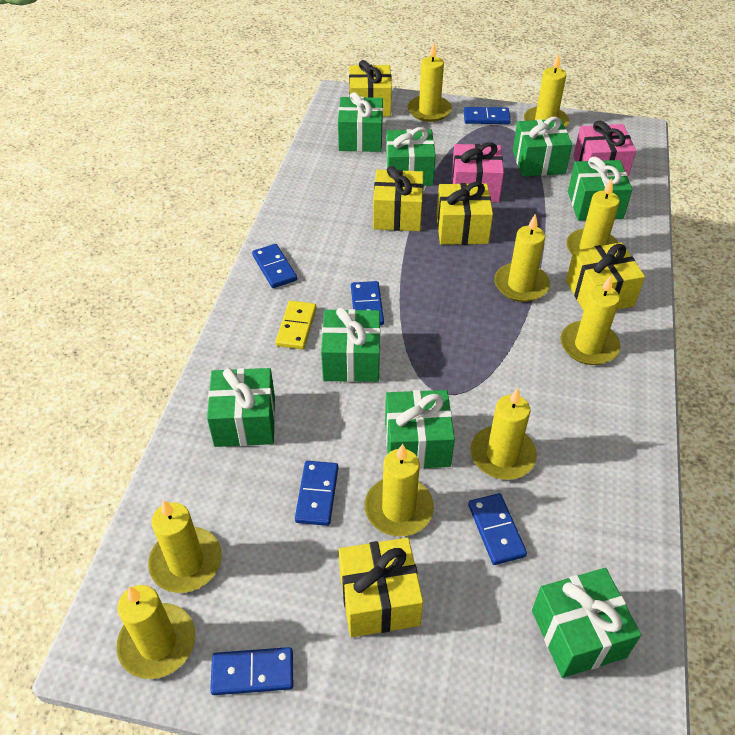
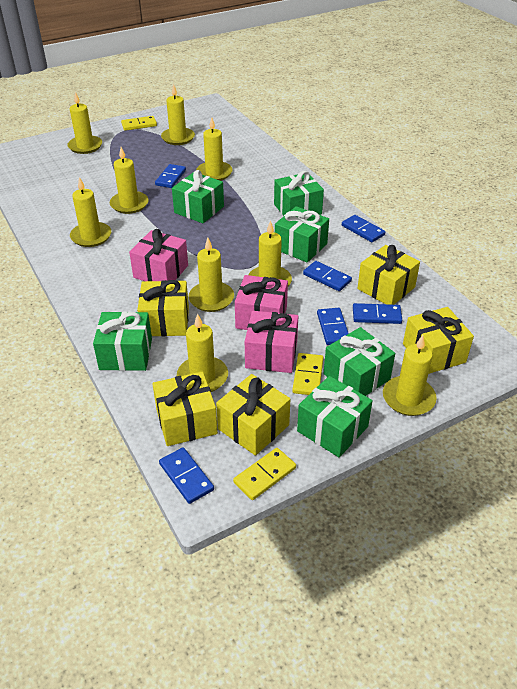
green gift: 8 -> 6
pink gift: 2 -> 3
yellow domino: 1 -> 3

